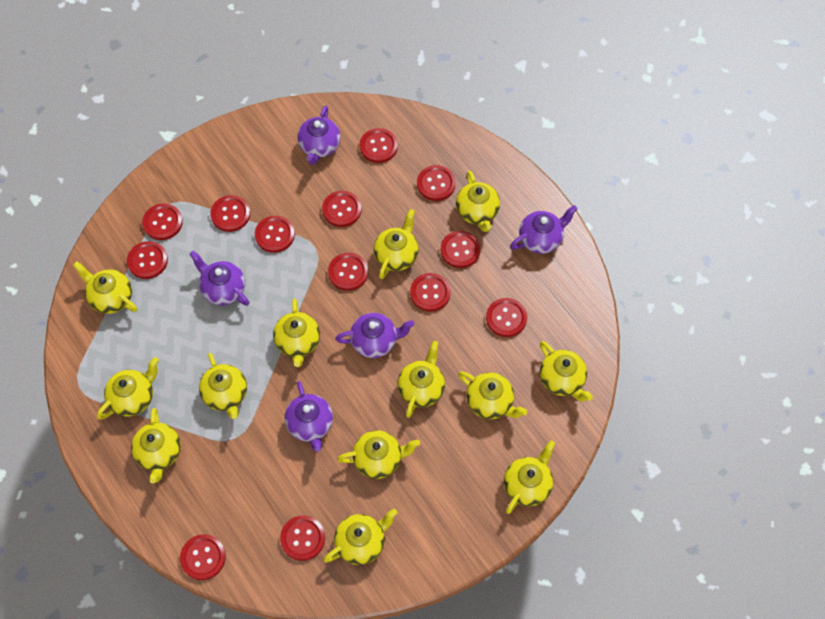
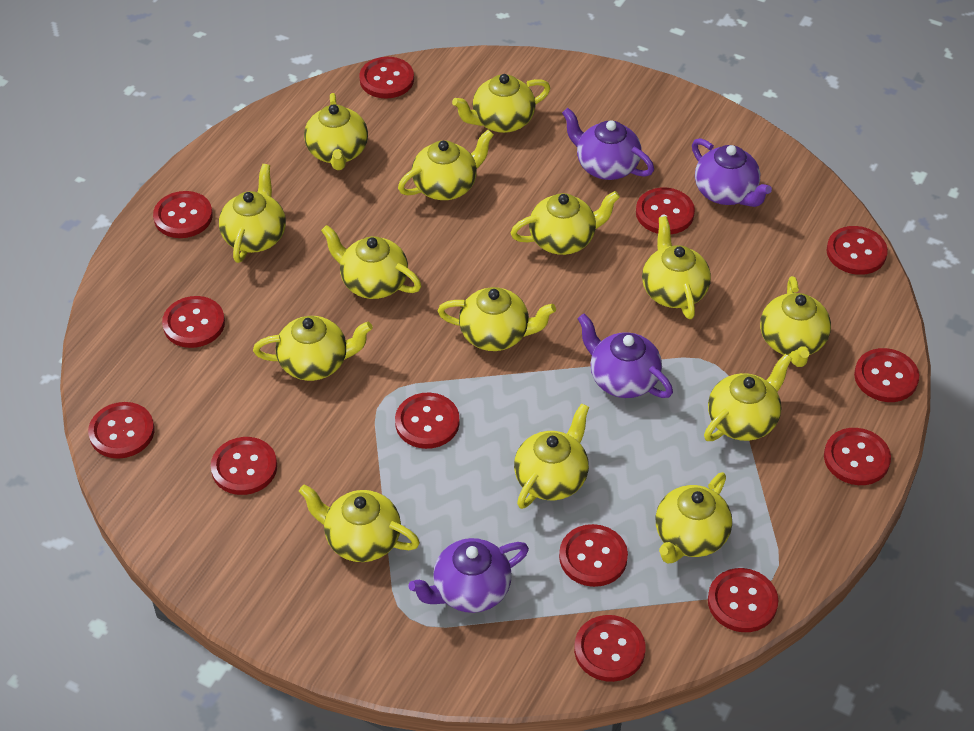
purple teapot: 5 -> 4
yellow teapot: 13 -> 14

